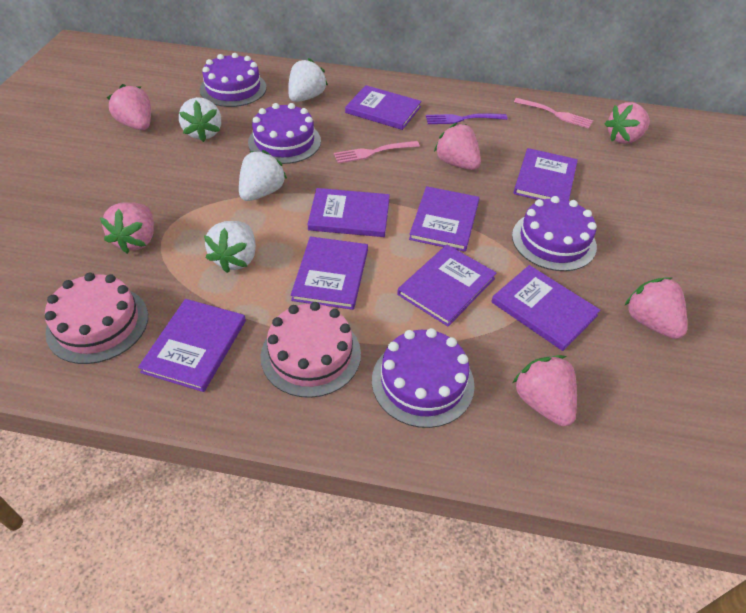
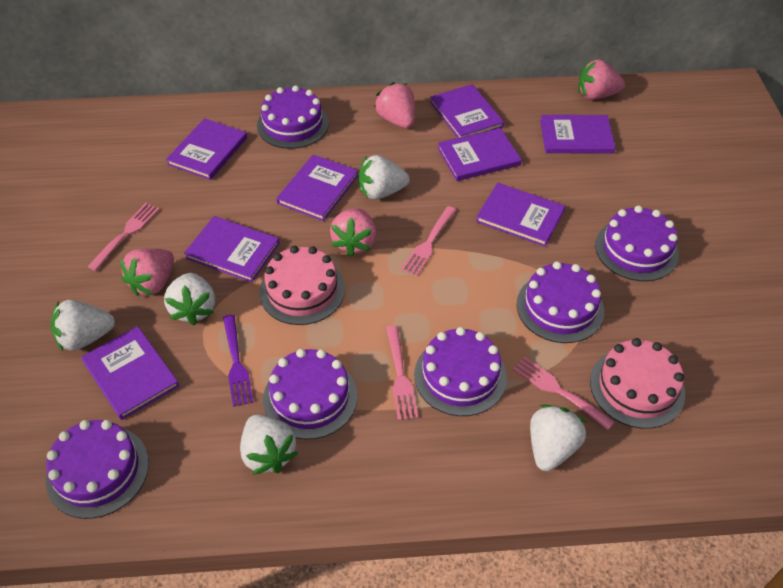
pink fork: 2 -> 4
pink strawberry: 6 -> 4
purple cake: 4 -> 6
white strawberry: 4 -> 5

